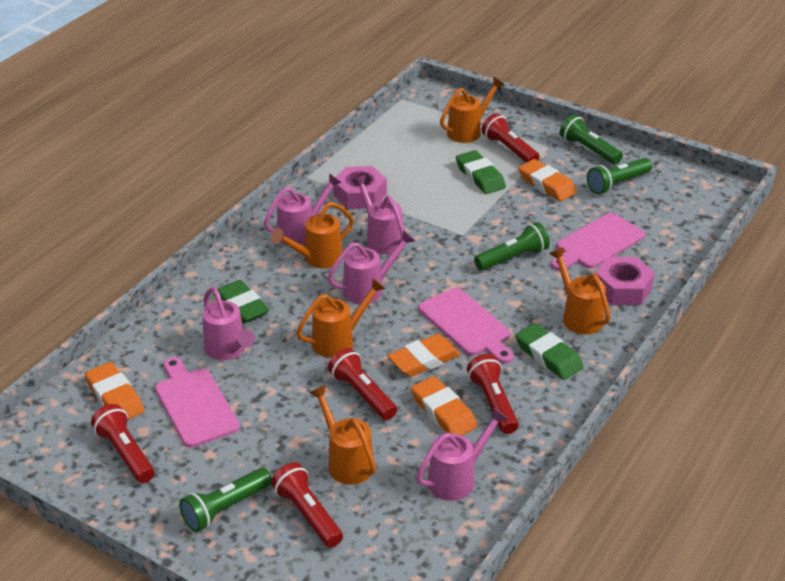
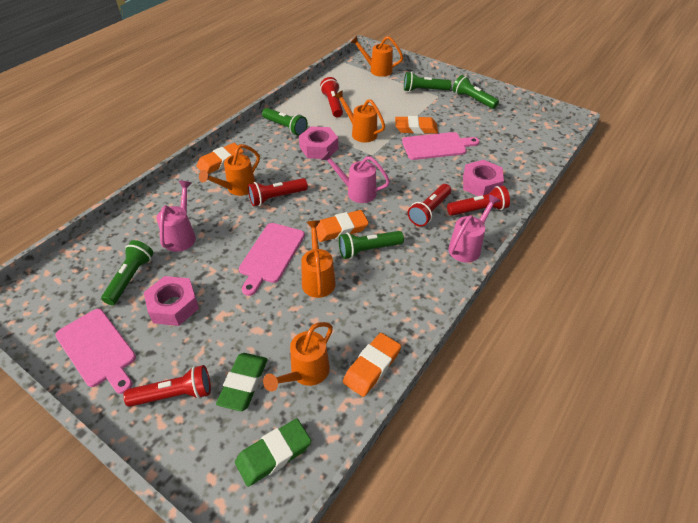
green eraser: 3 -> 2
green flashlight: 4 -> 5
pink nut: 2 -> 3
pink watering can: 5 -> 3

